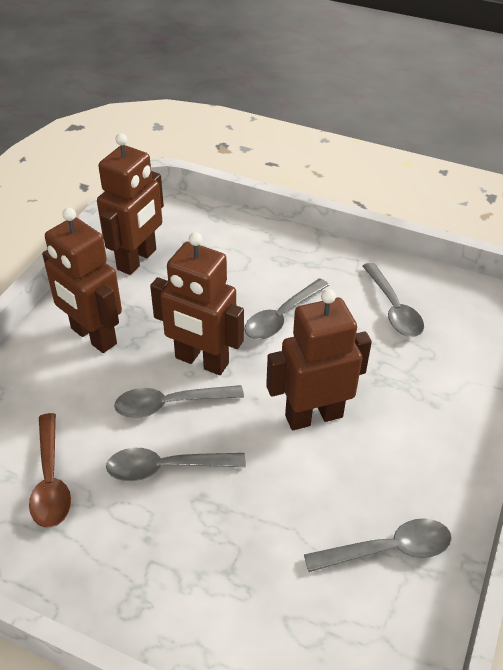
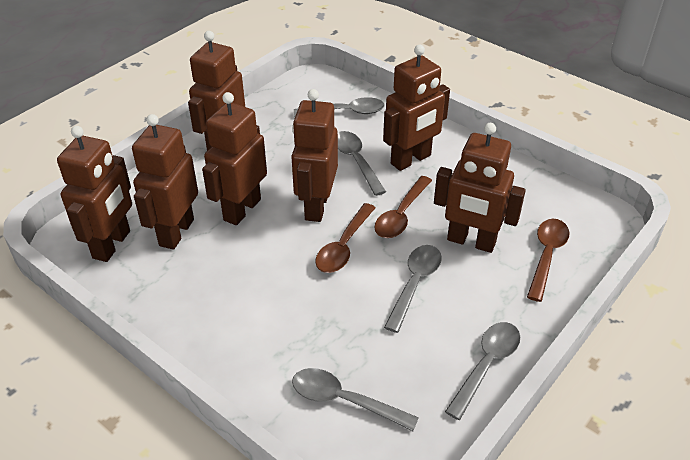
brown robot: 4 -> 7
brown spoon: 1 -> 3

